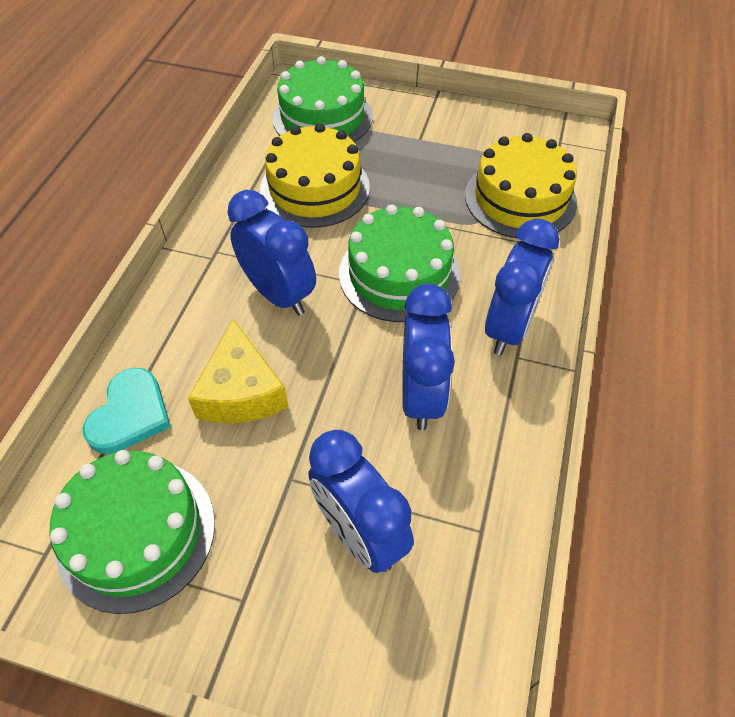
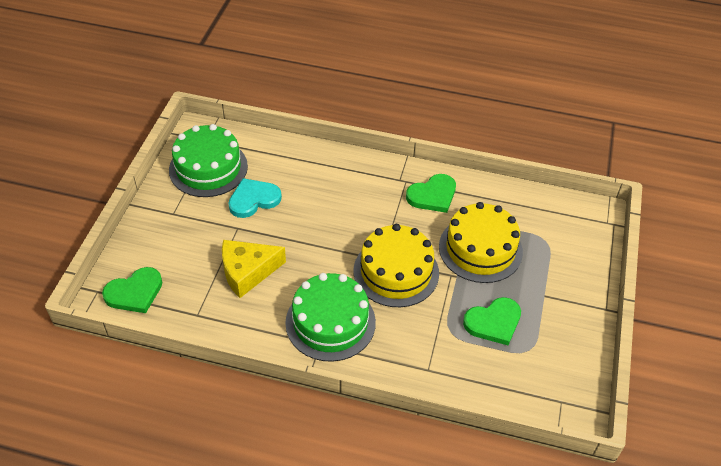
blue clock: 4 -> 0
green cake: 3 -> 2
green heart: 0 -> 3

